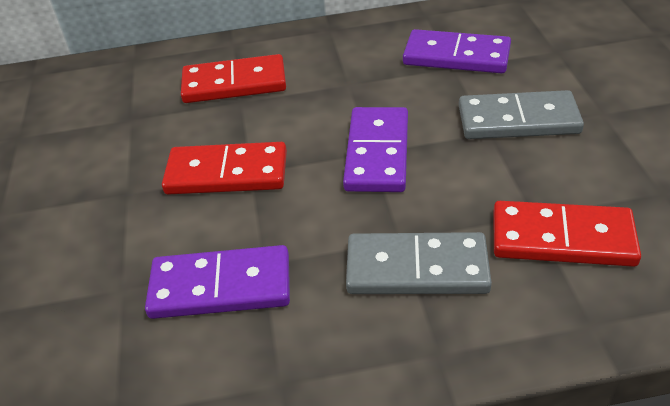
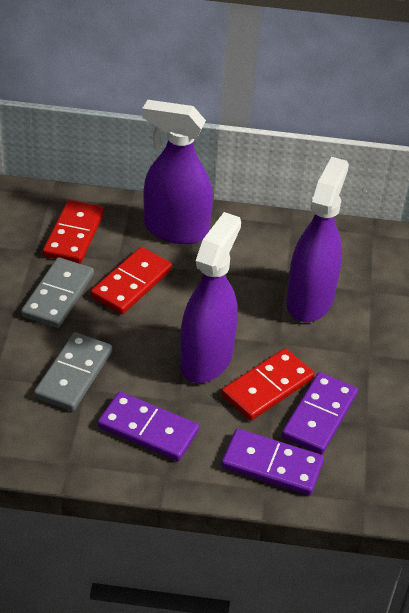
purple spray bottle: 0 -> 3

